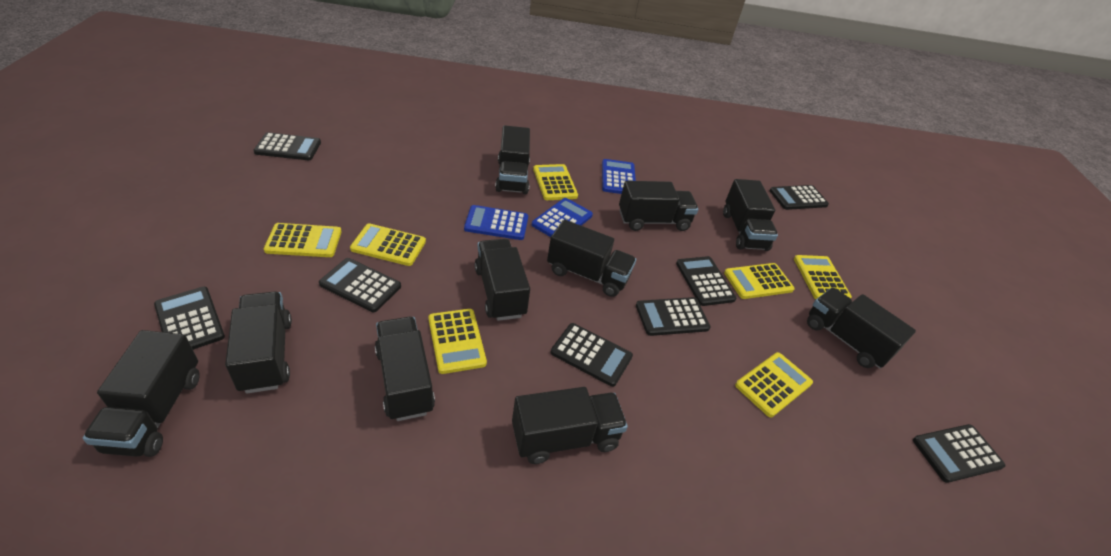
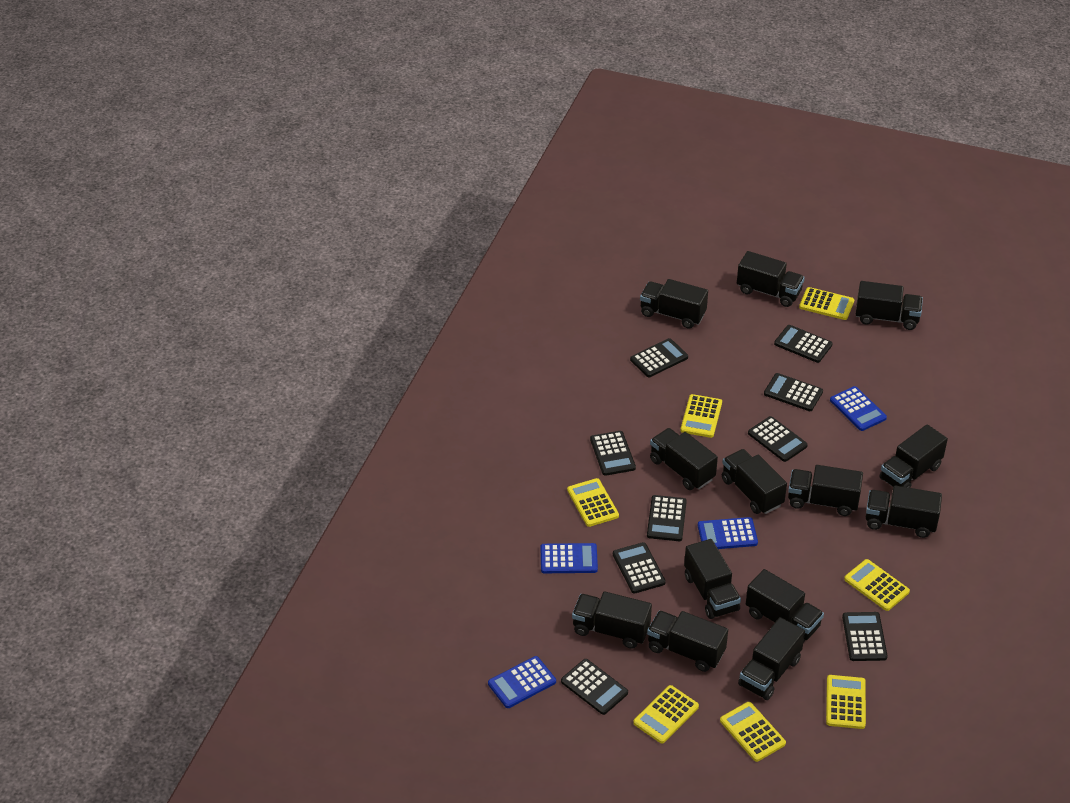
black calculator: 8 -> 9
black truck: 10 -> 13
blue calculator: 3 -> 4

